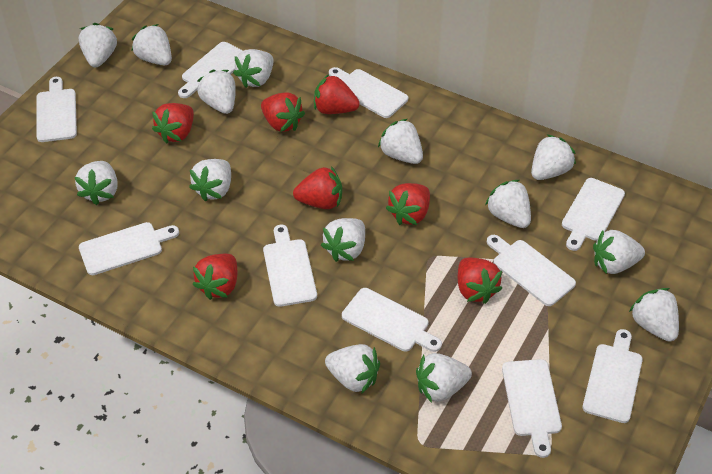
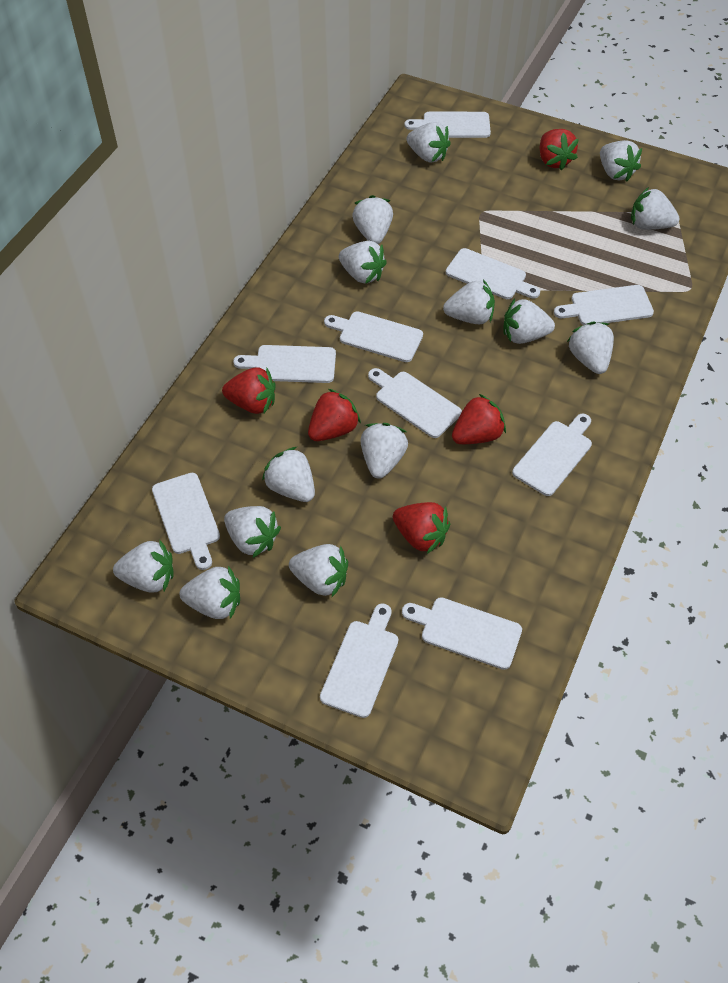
red strawberry: 7 -> 5

